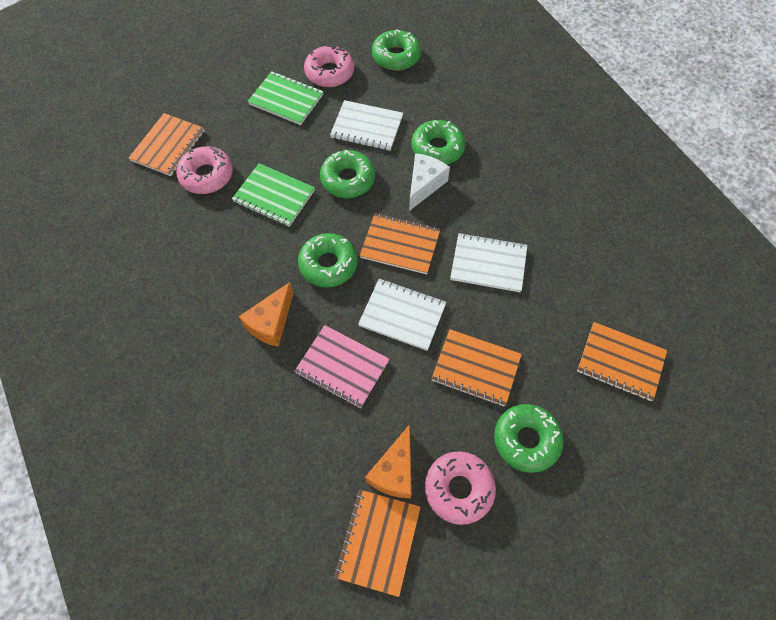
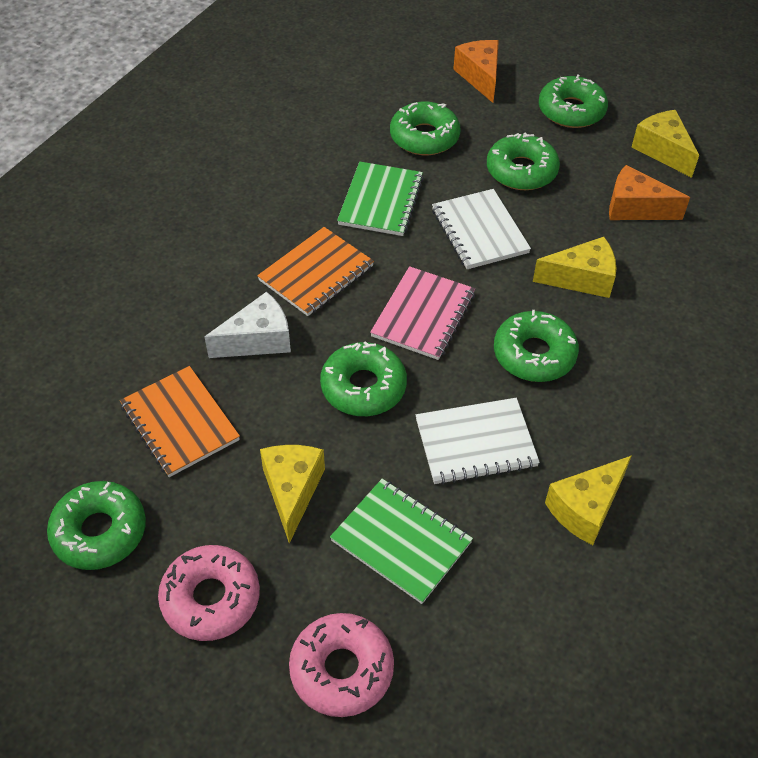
green donut: 5 -> 6
orange notebook: 5 -> 2
pink donut: 3 -> 2
white notebook: 3 -> 2
yellow cheese: 0 -> 4

